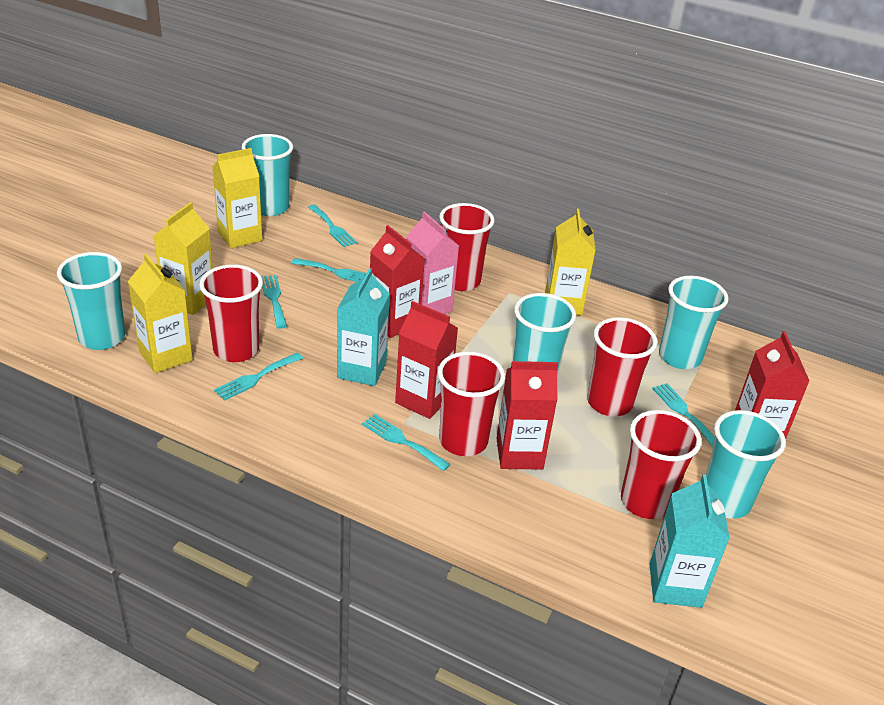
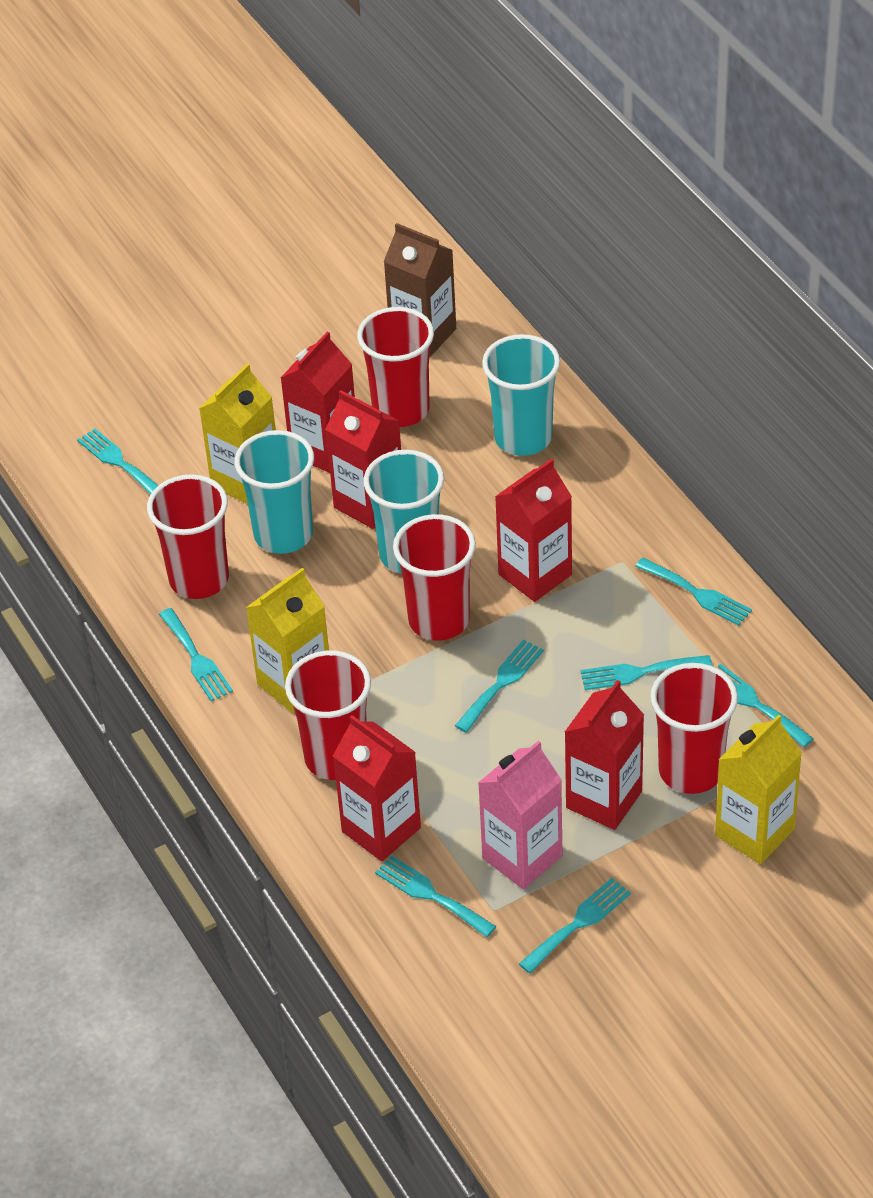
brown carton: 0 -> 1
red carton: 4 -> 5
turquoise carton: 2 -> 0
turquoise cup: 5 -> 3
turquoise fork: 6 -> 8
yellow carton: 4 -> 3

